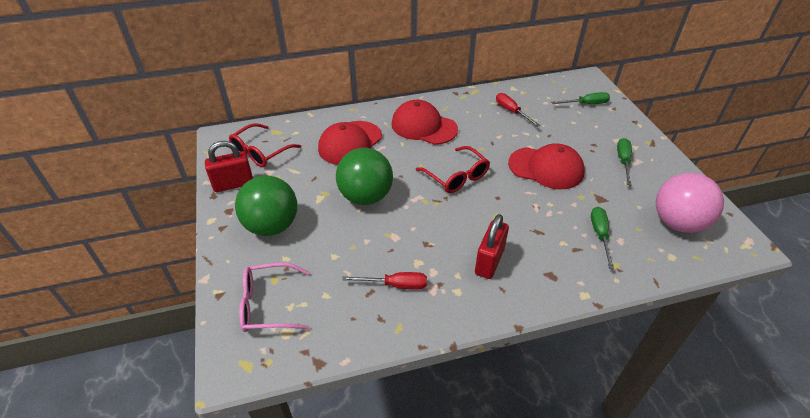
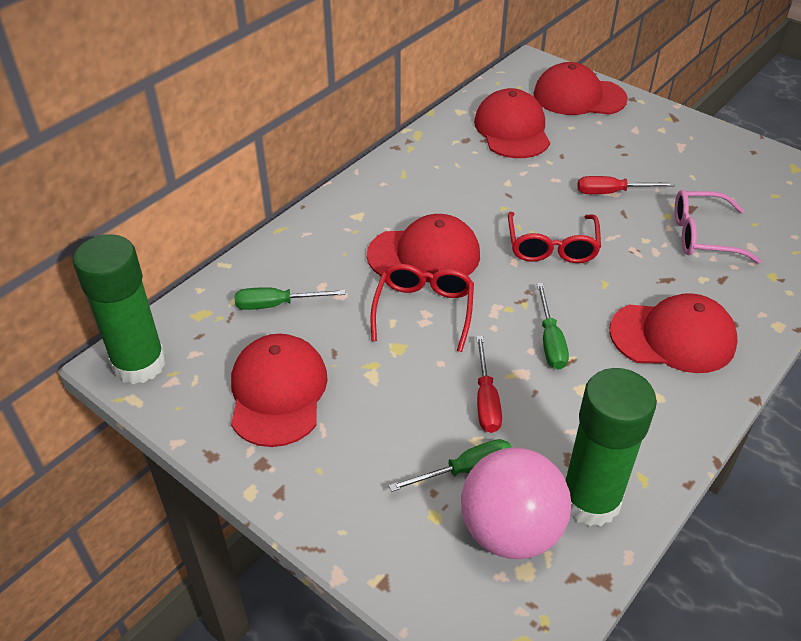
green ball: 2 -> 0
green glue stick: 0 -> 2
red cap: 3 -> 5
red padlock: 2 -> 0

